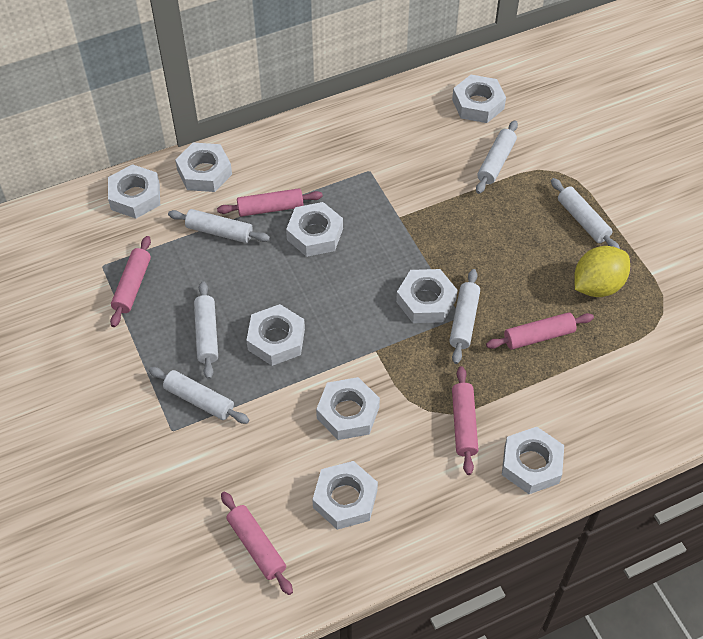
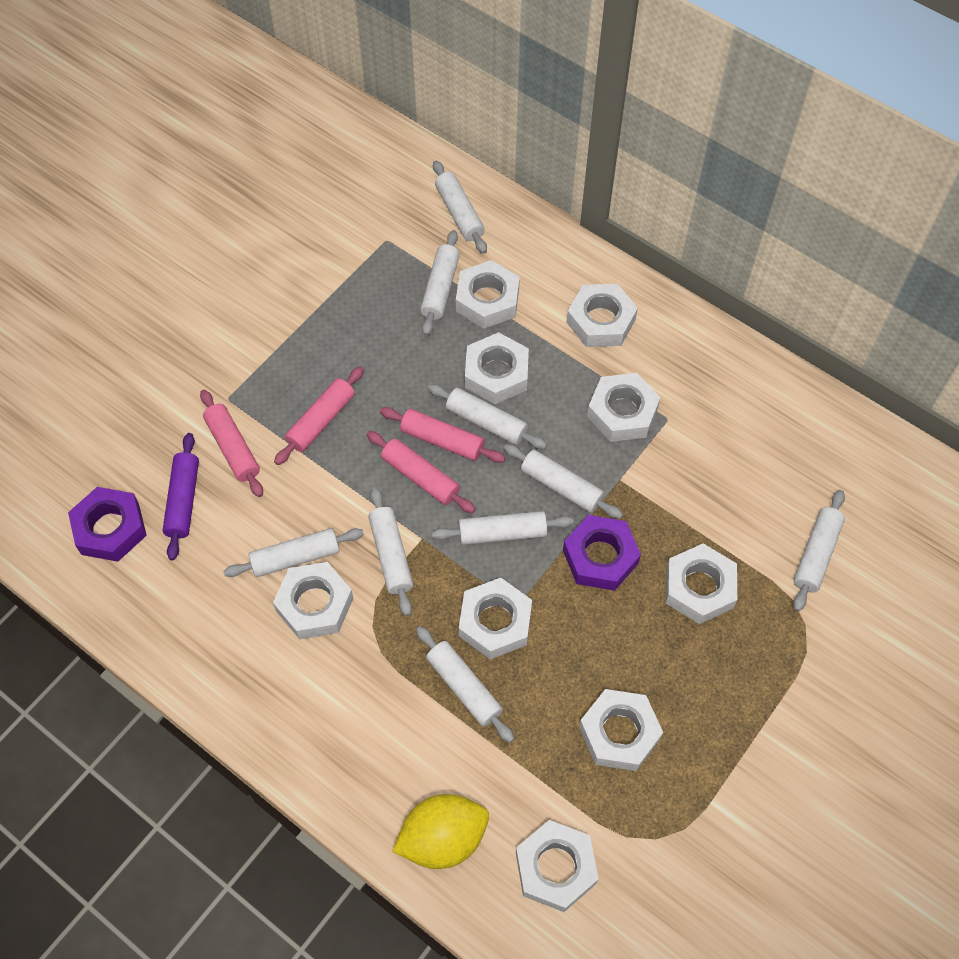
pink rolling pin: 5 -> 4
purple nut: 0 -> 2
purple rolling pin: 0 -> 1
white rolling pin: 6 -> 9

